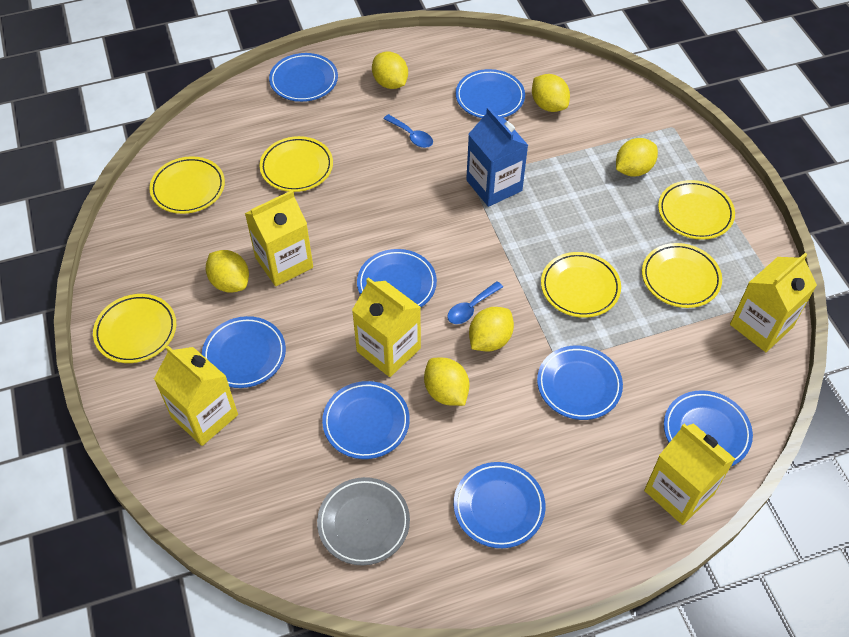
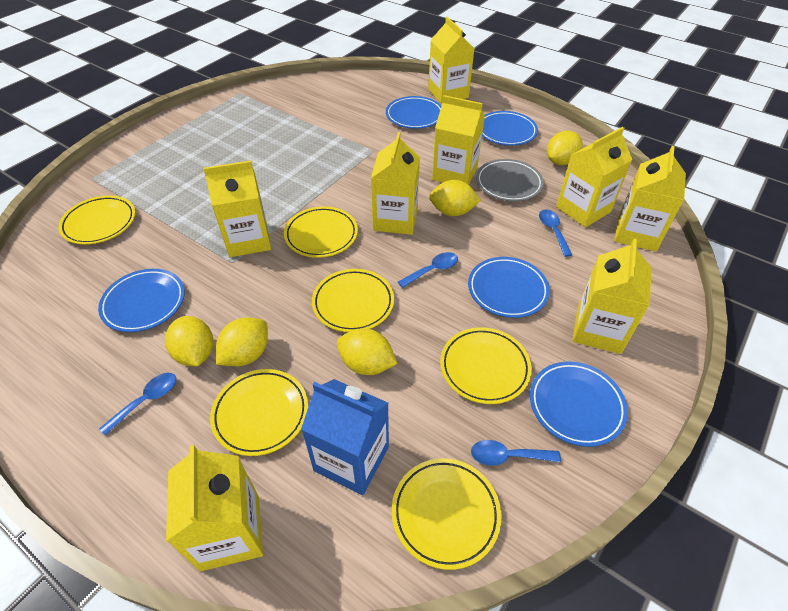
blue plate: 8 -> 5
blue spoon: 2 -> 4
yellow carton: 5 -> 8
yellow lemon: 6 -> 5

